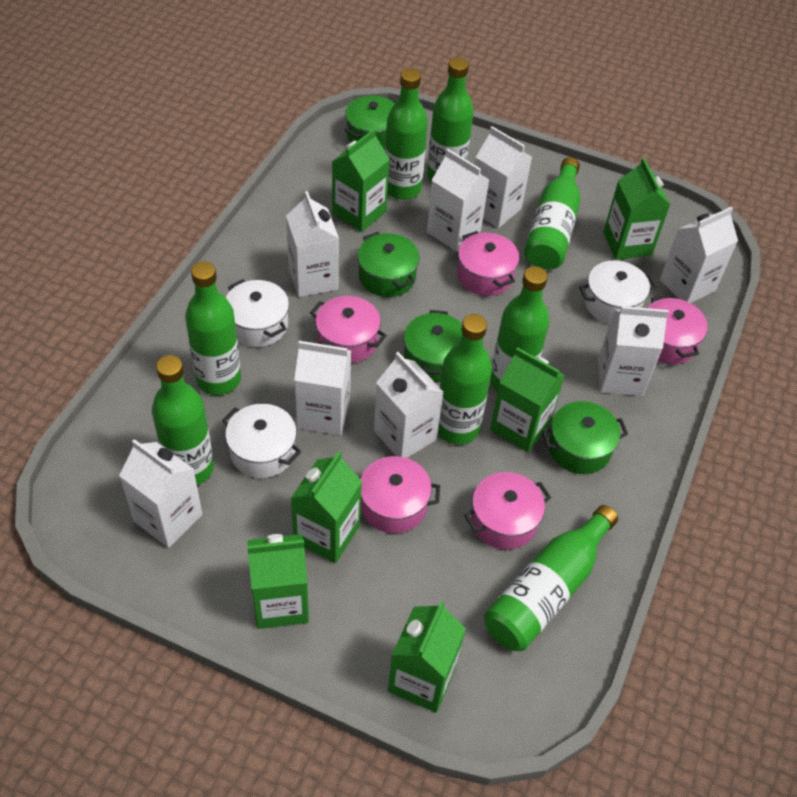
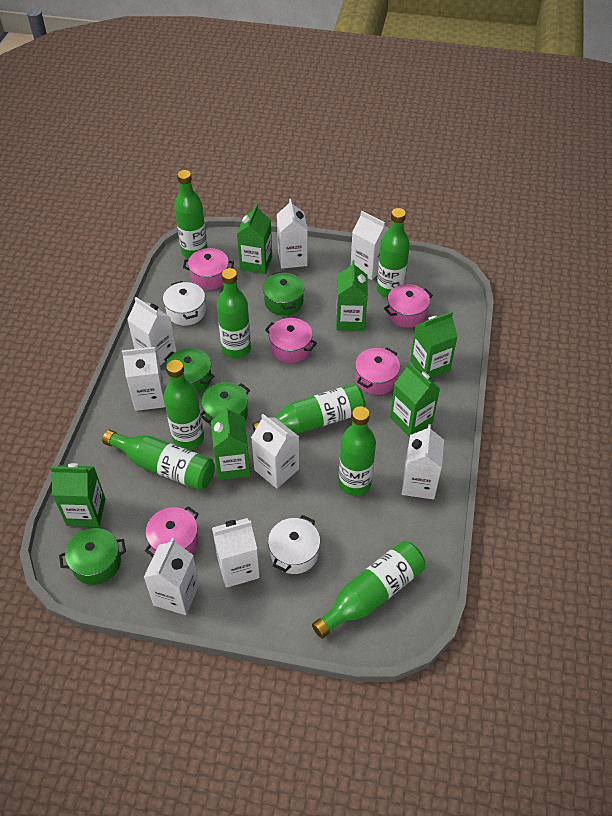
white pot: 3 -> 2

